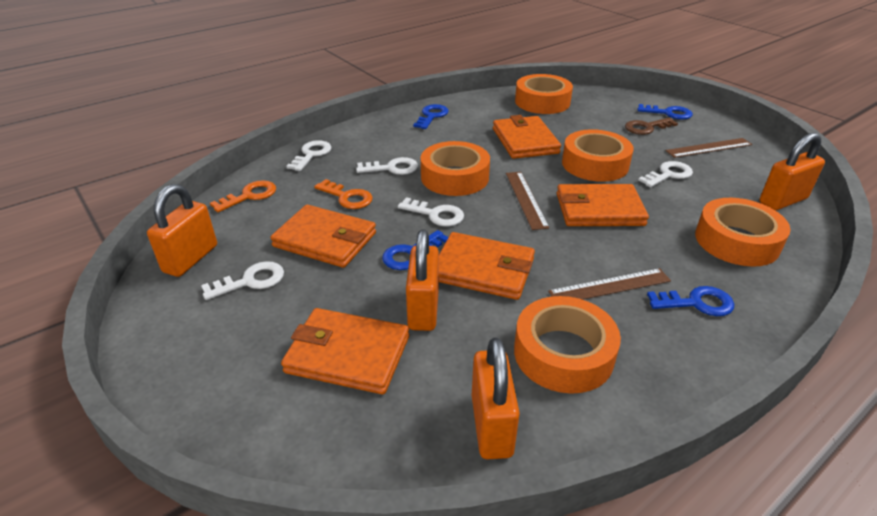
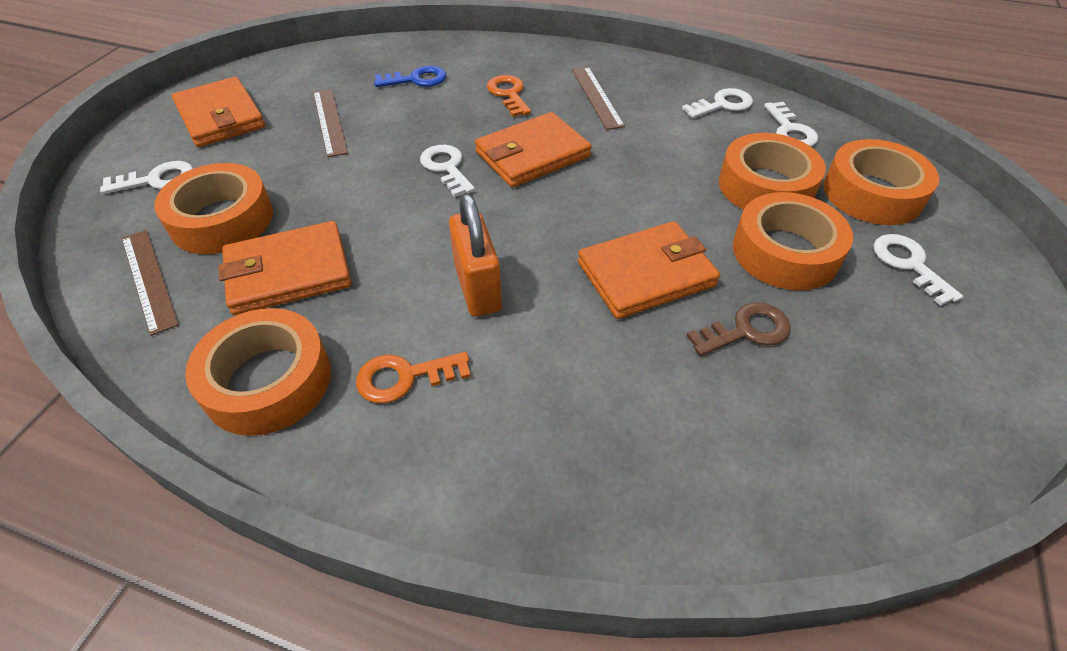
blue key: 4 -> 1
orange padlock: 4 -> 1
orange wallet: 5 -> 4

